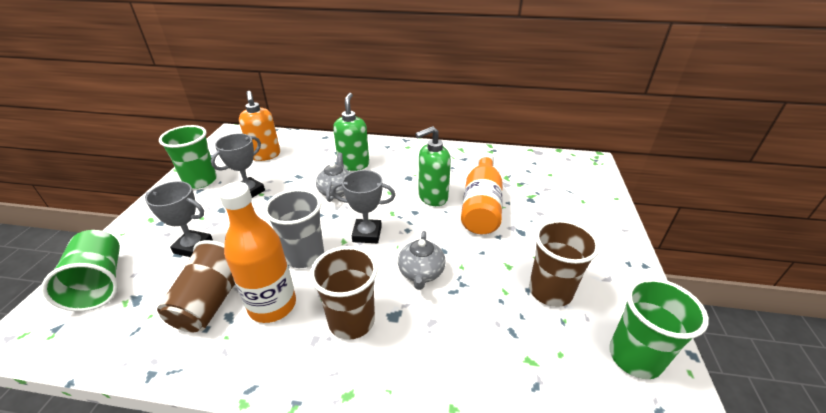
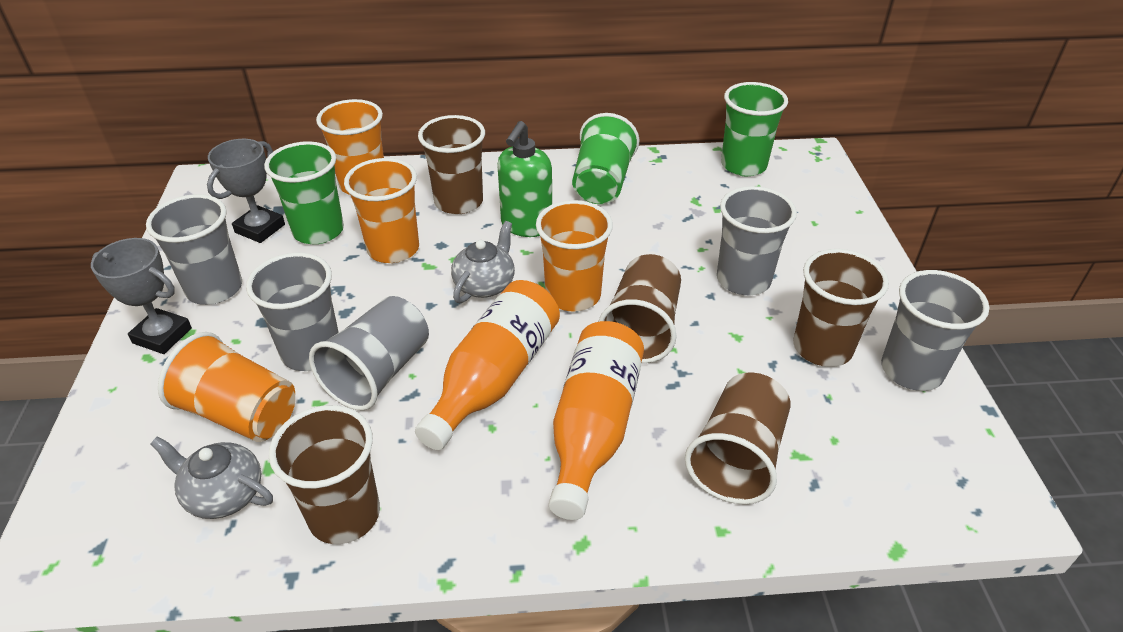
brown cup: 3 -> 5
green soap dispenser: 2 -> 1
grey cup: 1 -> 5
grey trophy: 3 -> 2
orange cup: 0 -> 4
orange soap dispenser: 1 -> 0

